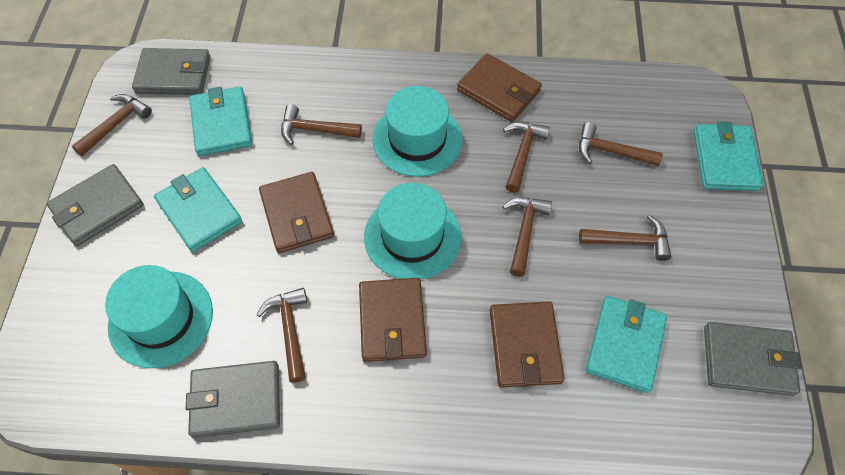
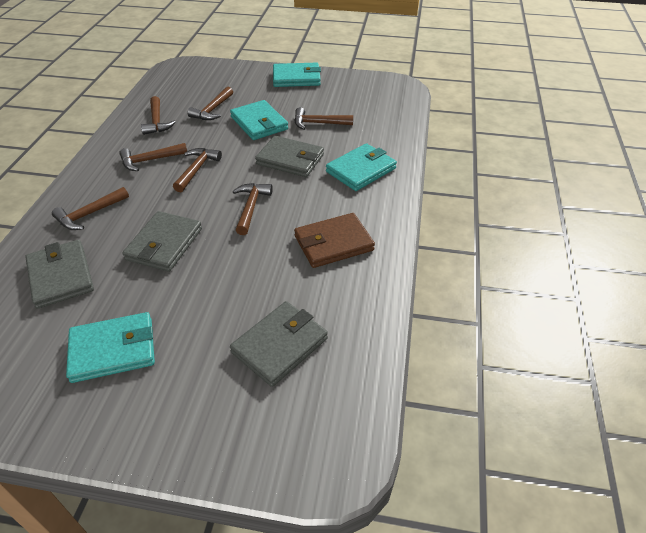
brown wallet: 4 -> 1
turquoise hat: 3 -> 0

